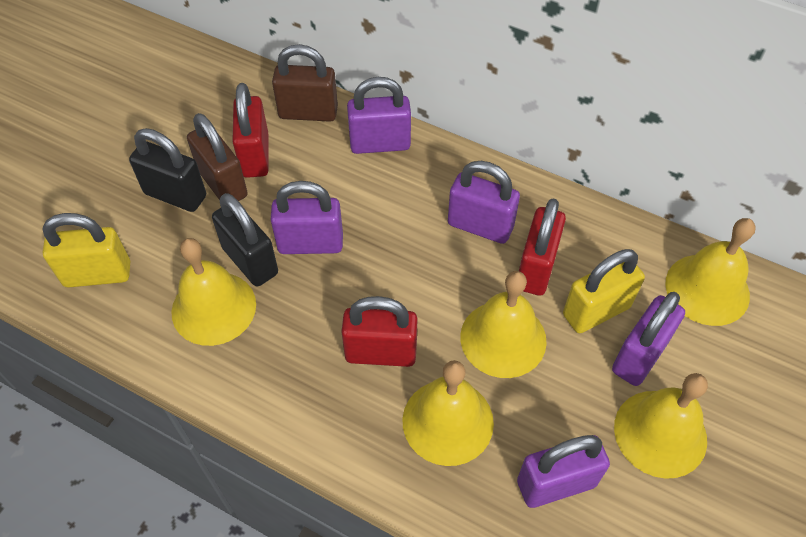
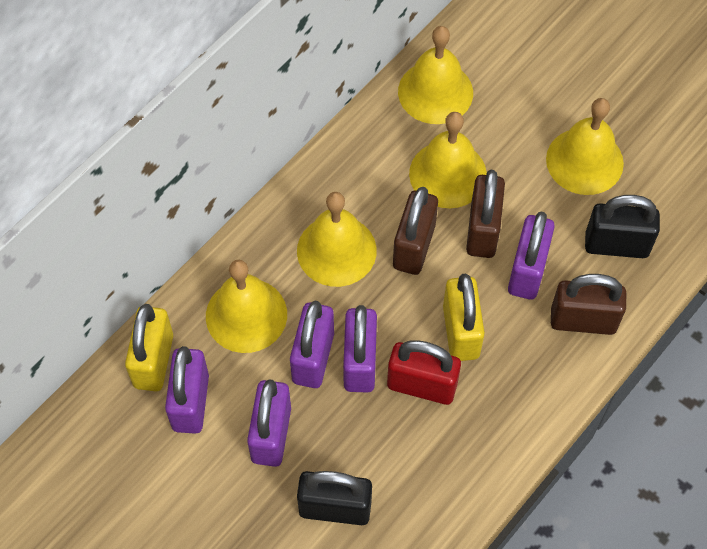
brown padlock: 2 -> 3
red padlock: 3 -> 1

